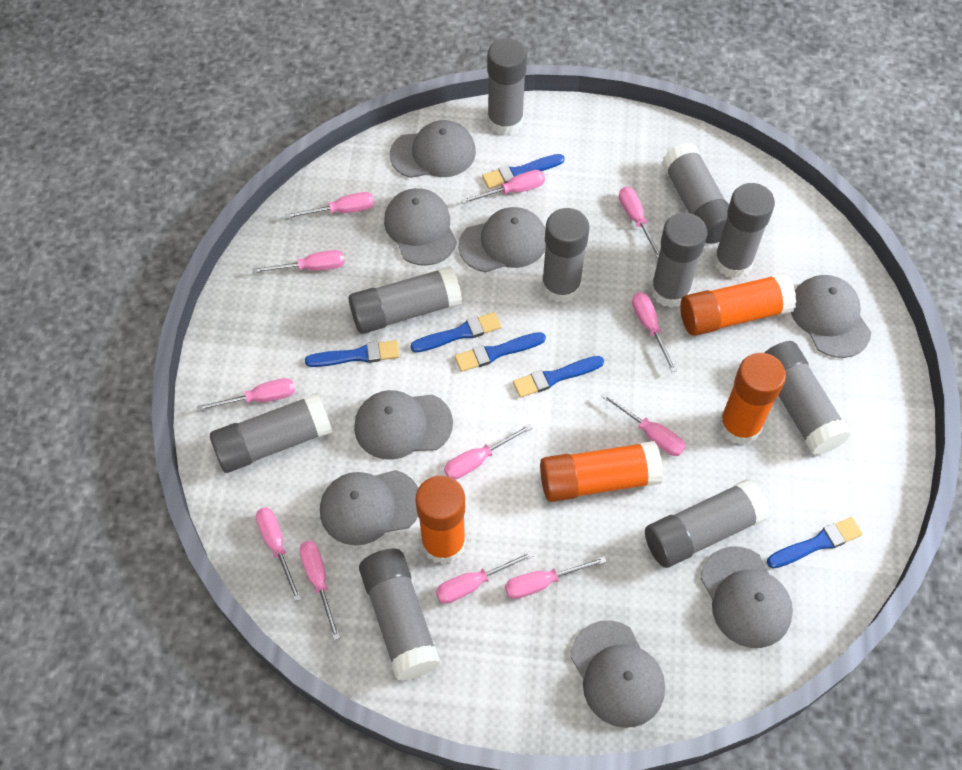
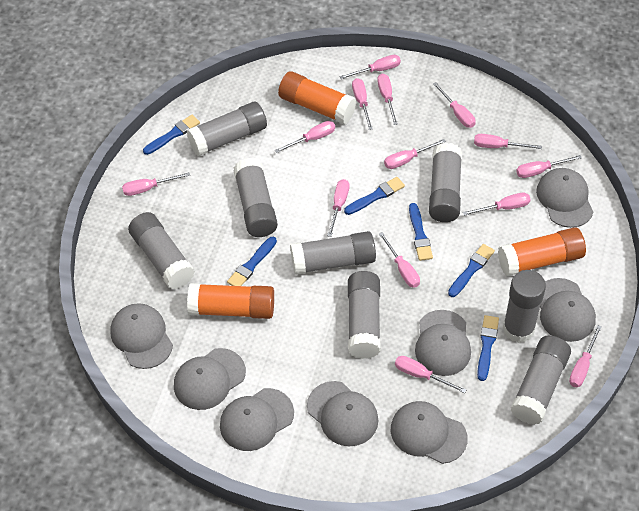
grey glue stick: 10 -> 8
orange glue stick: 4 -> 3
pink screwdriver: 12 -> 14

